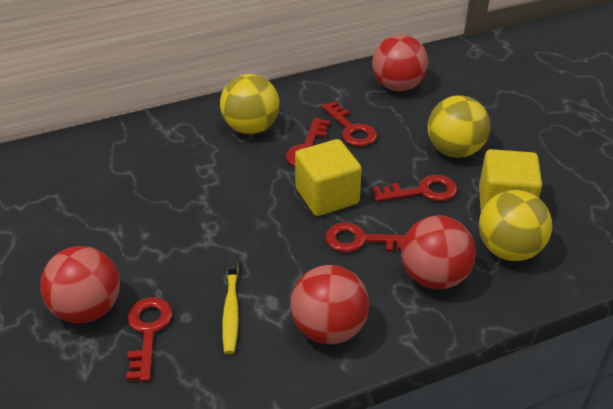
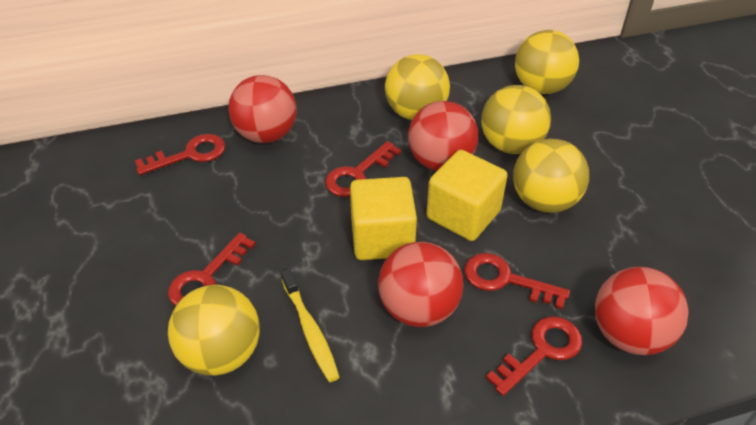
yellow ball: 3 -> 5

